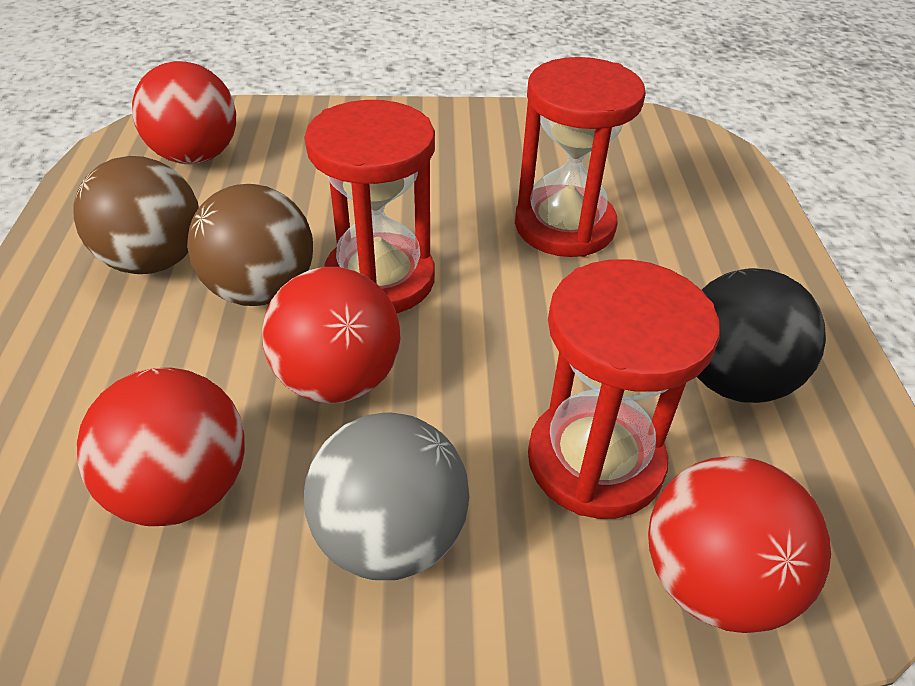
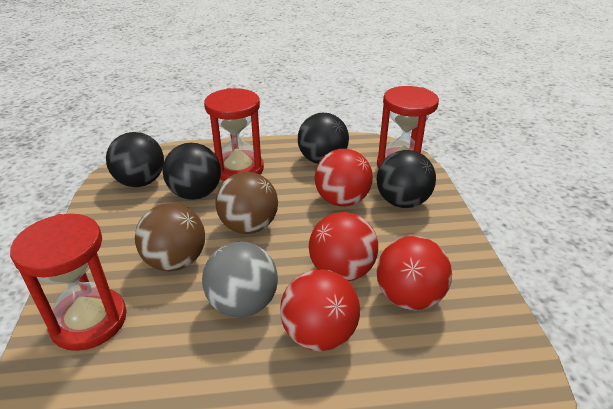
black ball: 1 -> 4

